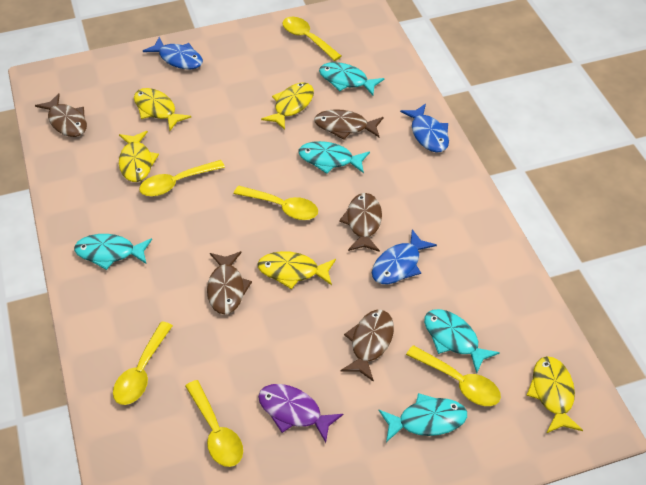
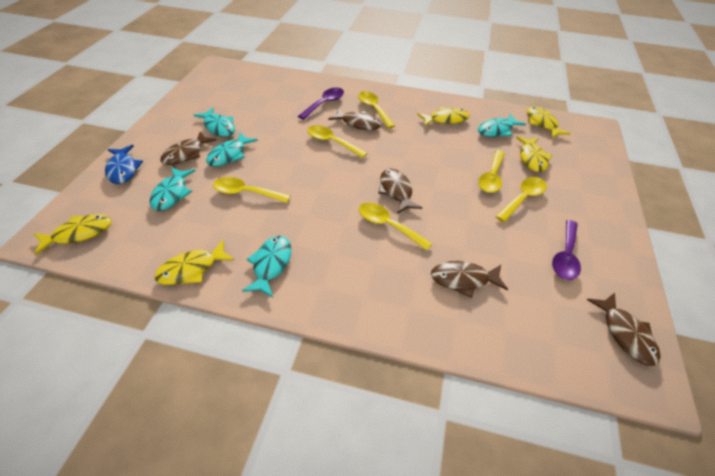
blue fish: 3 -> 1
purple fish: 1 -> 0
purple spoon: 0 -> 2

